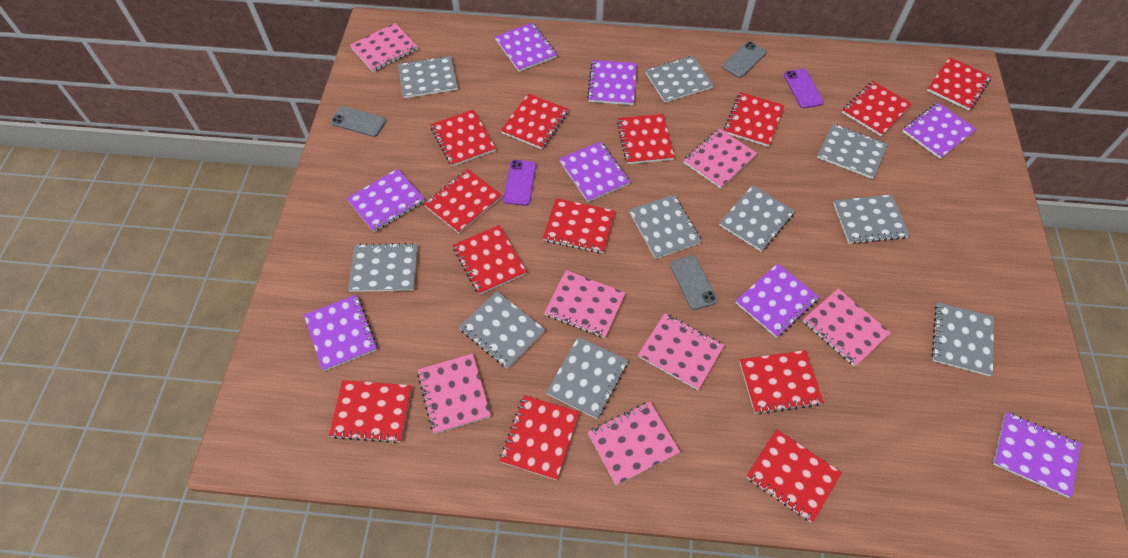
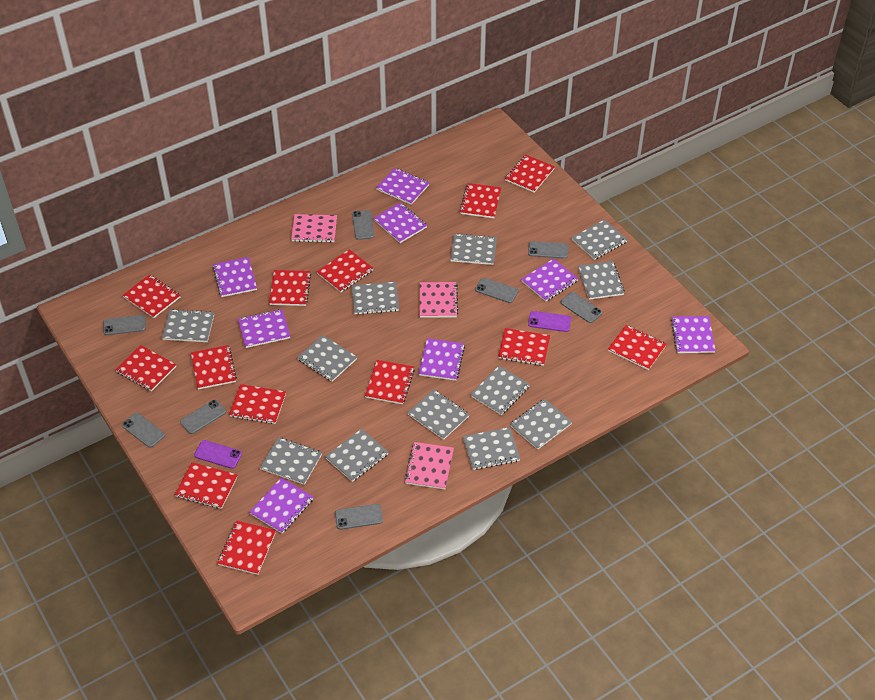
grey notebook: 10 -> 12
grey phone: 3 -> 8
pink notebook: 7 -> 3

